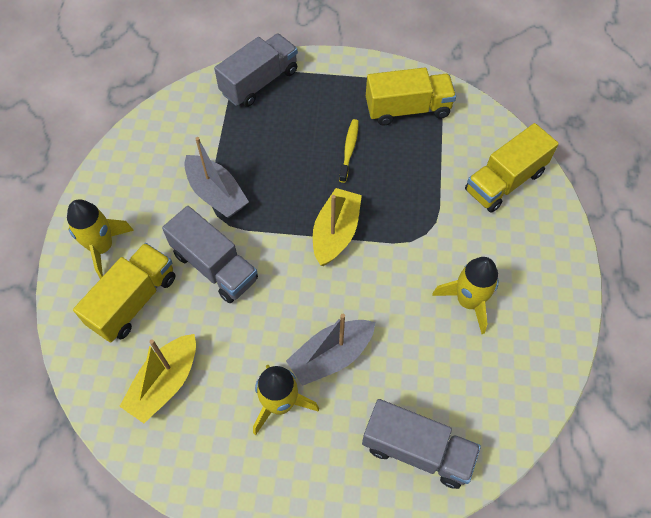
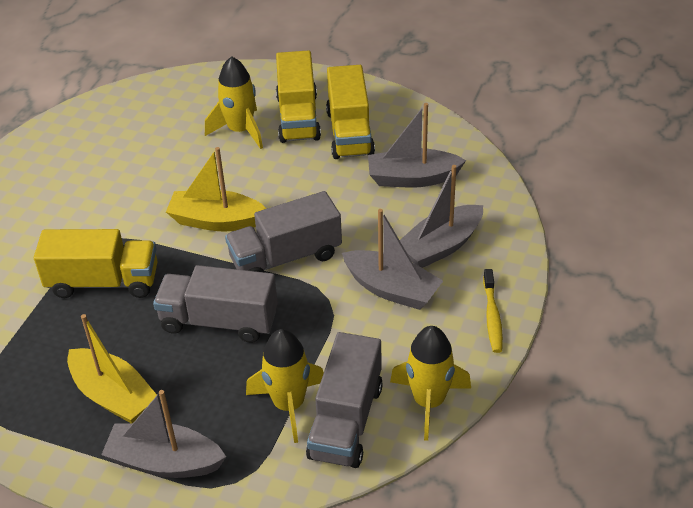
grey boat: 2 -> 4

